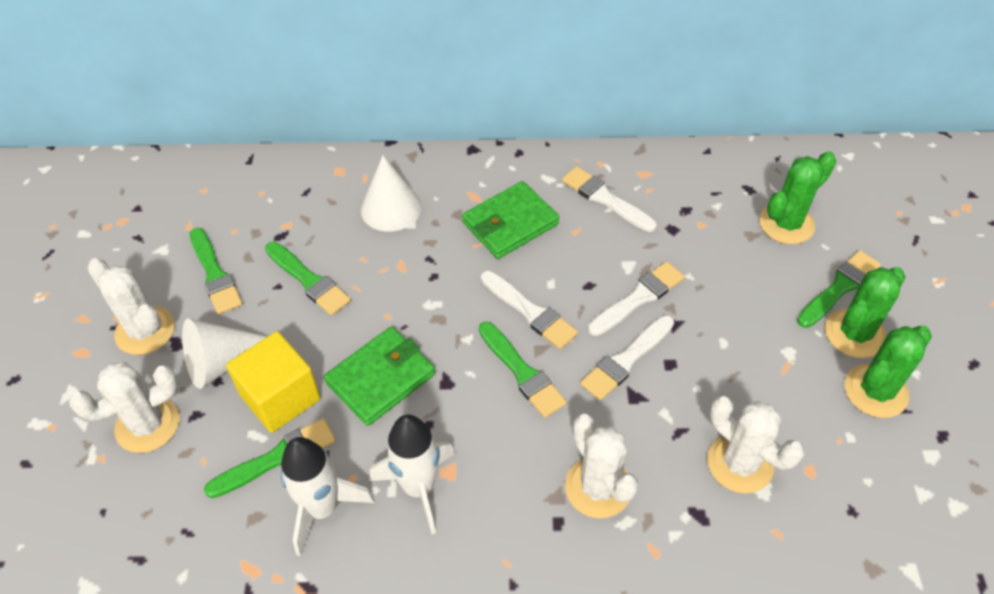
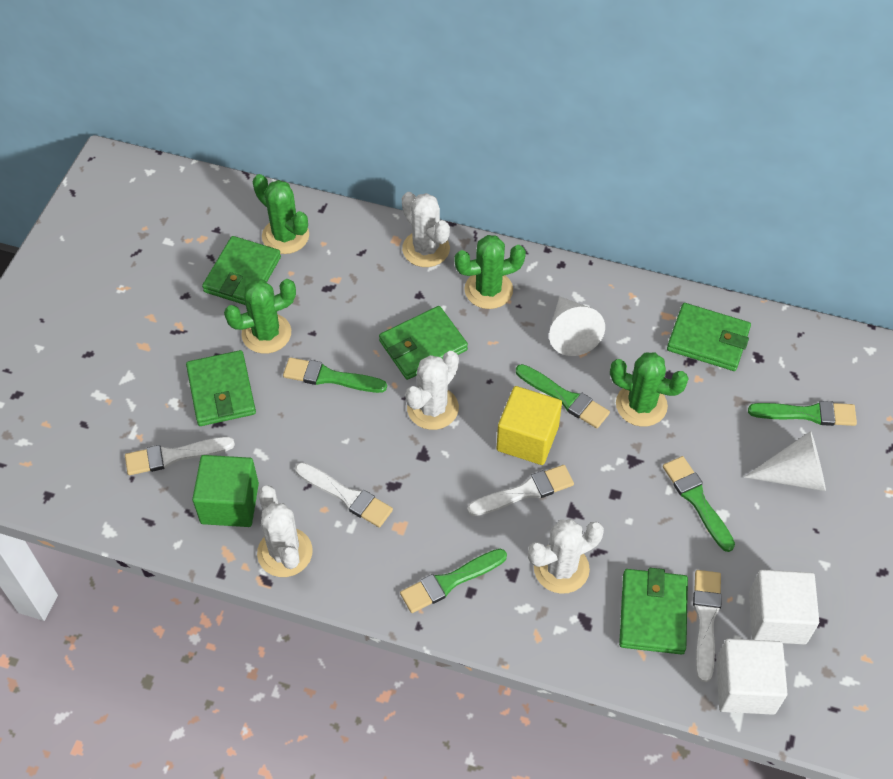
green cactus: 3 -> 4
green cube: 0 -> 1
green wallet: 2 -> 5
white cube: 0 -> 2
white rocket: 2 -> 0

